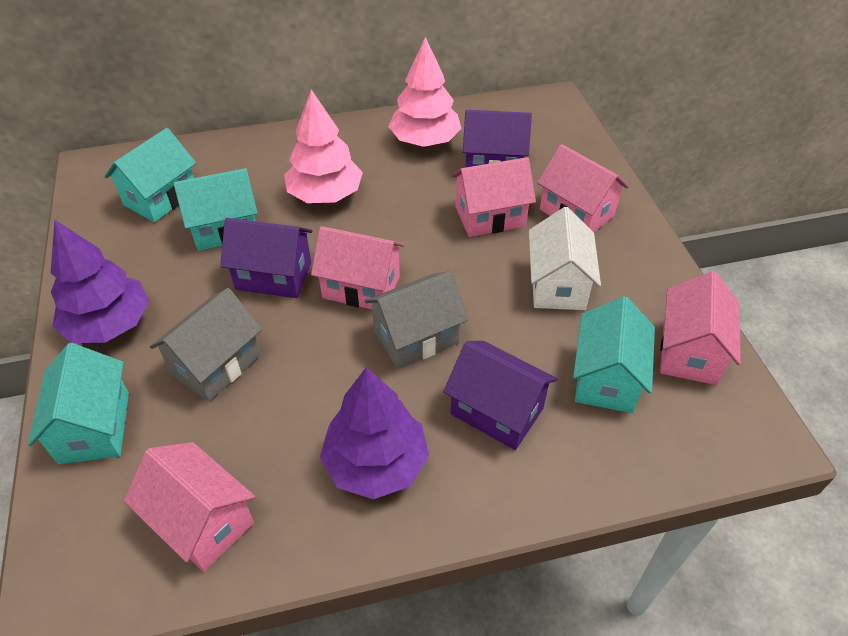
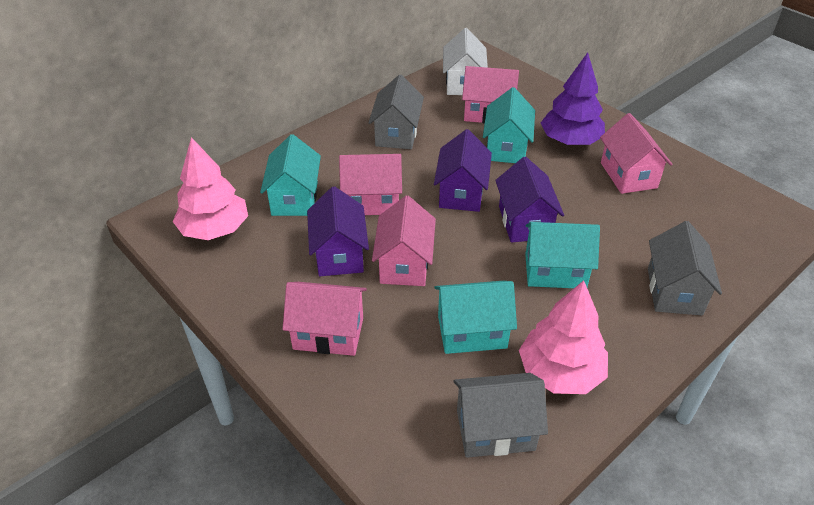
grey house: 2 -> 3
purple tree: 2 -> 1

